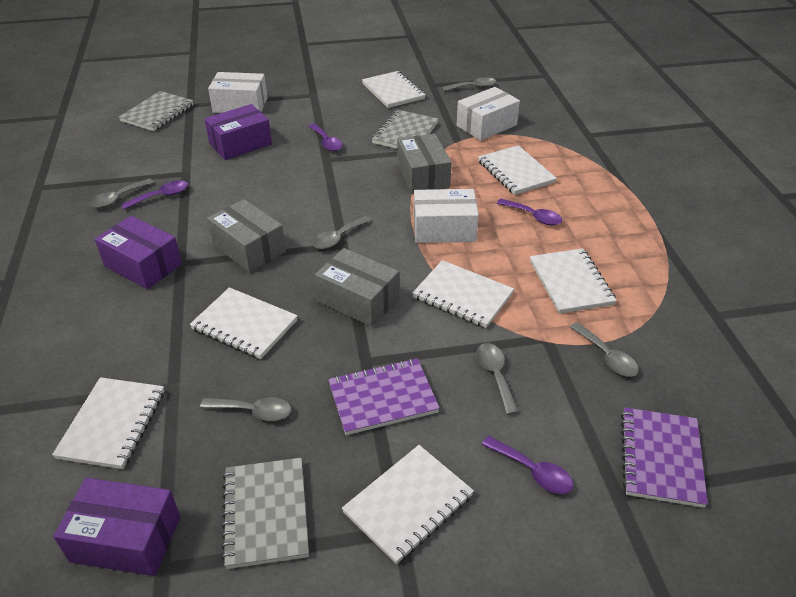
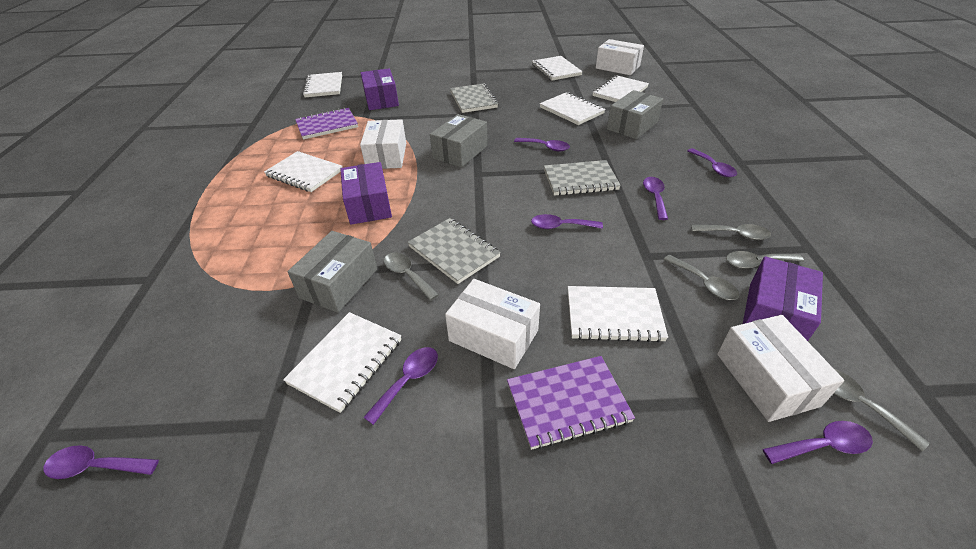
grey spoon: 6 -> 5
purple spoon: 4 -> 7
white box: 3 -> 4

